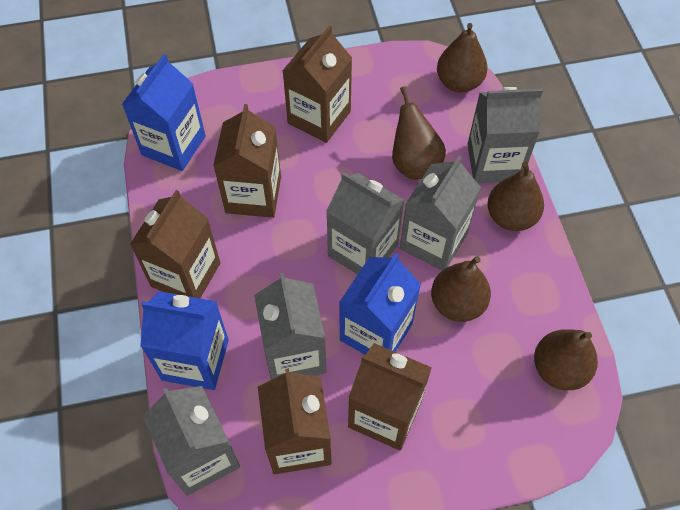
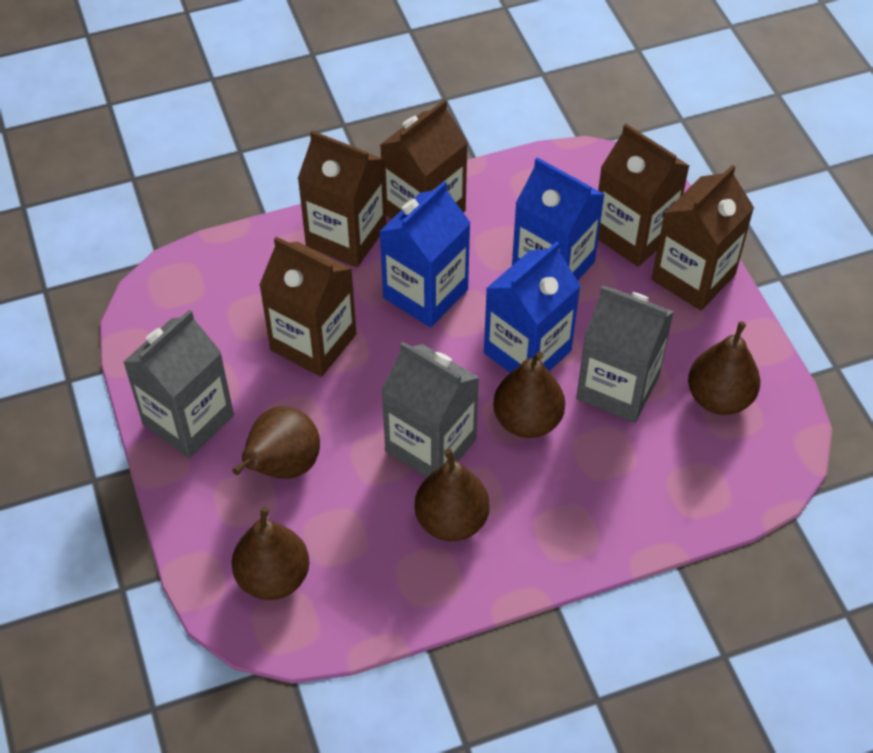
grey carton: 5 -> 3

